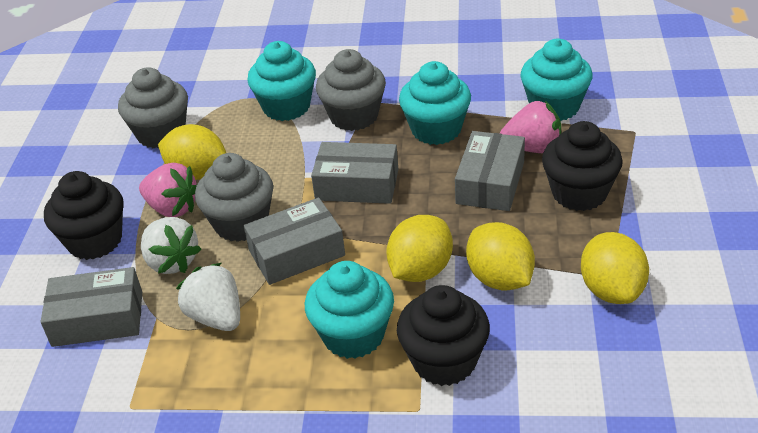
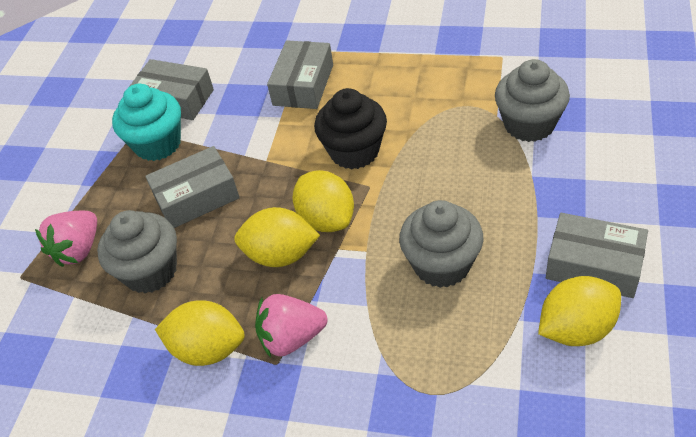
black cupcake: 3 -> 1
turquoise cupcake: 4 -> 1
white strawberry: 2 -> 0

